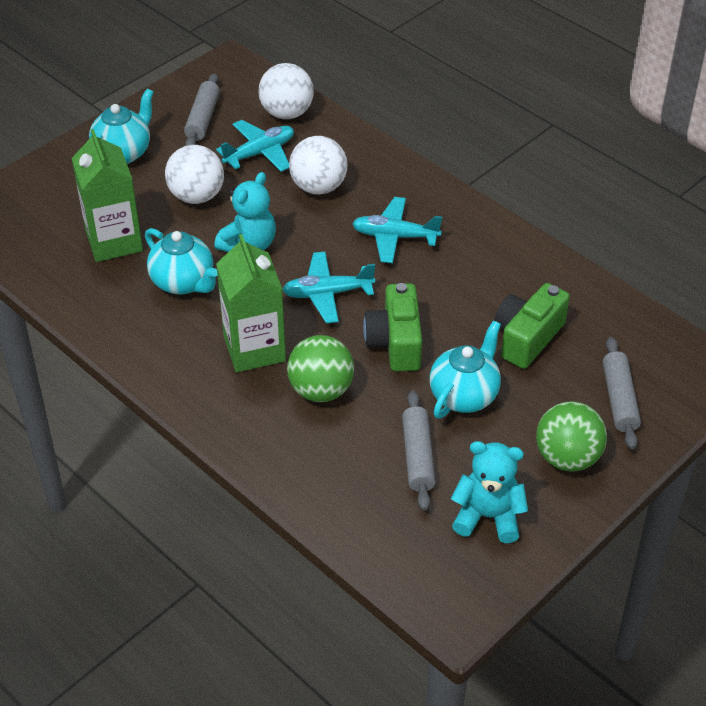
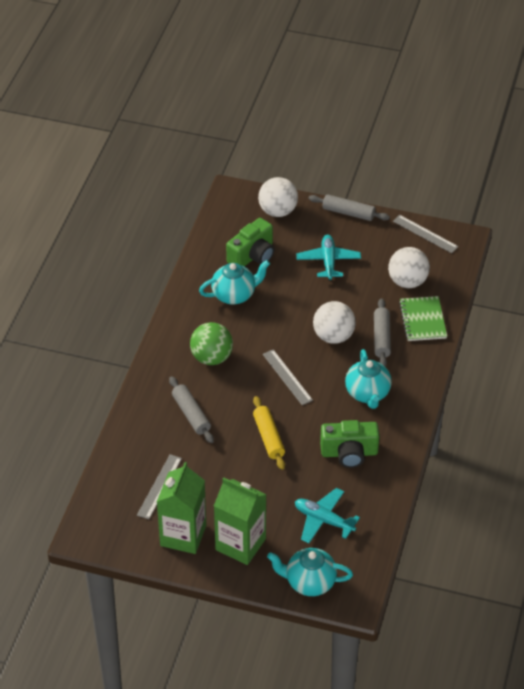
green ball: 2 -> 1
green notebook: 0 -> 1
grey ruler: 0 -> 3
turquoise plane: 3 -> 2
turquoise teddy bear: 2 -> 0
yellow rolling pin: 0 -> 1

